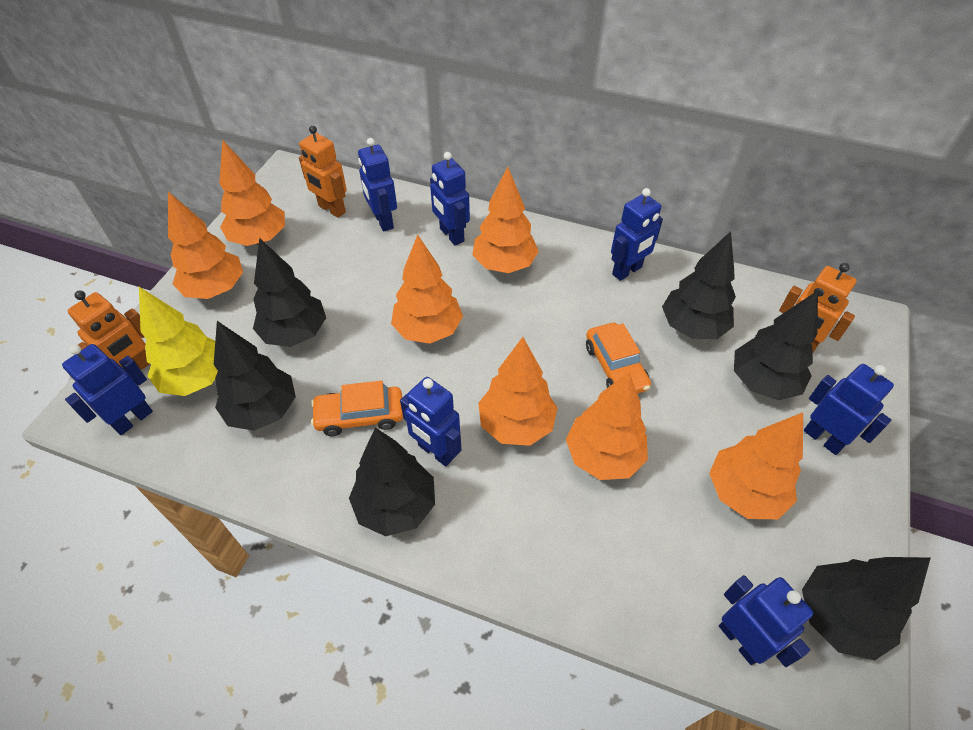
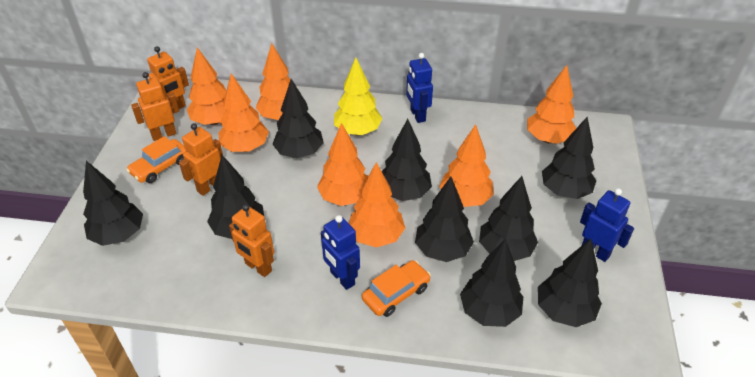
black tree: 6 -> 9
blue robot: 7 -> 3
orange robot: 3 -> 4

